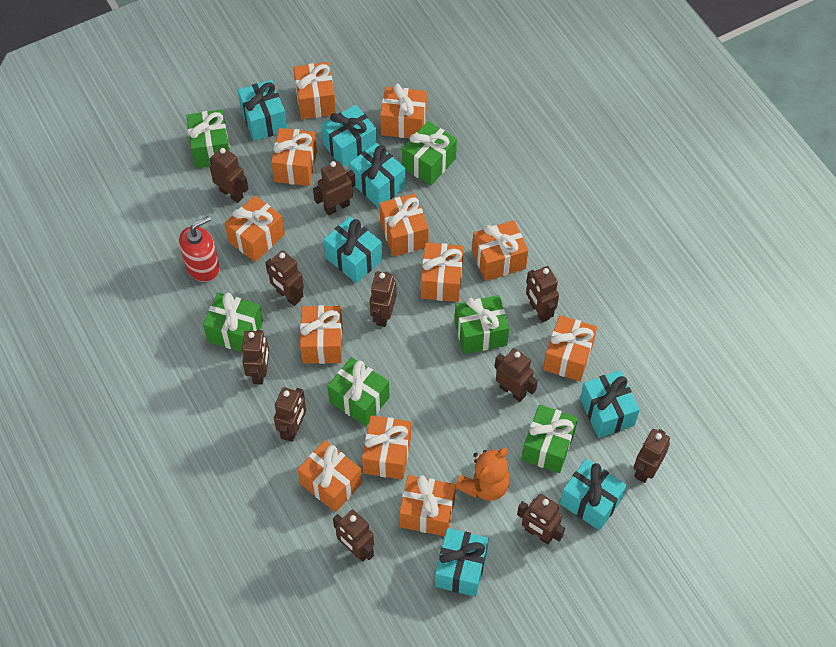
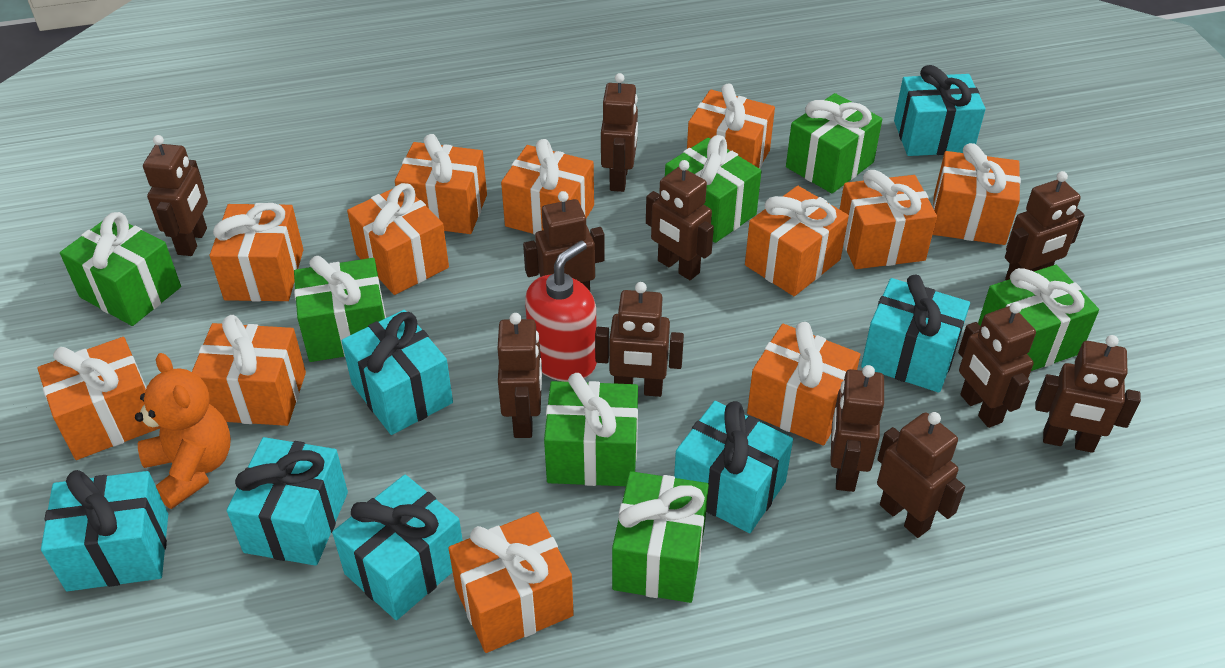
green gift: 6 -> 7

